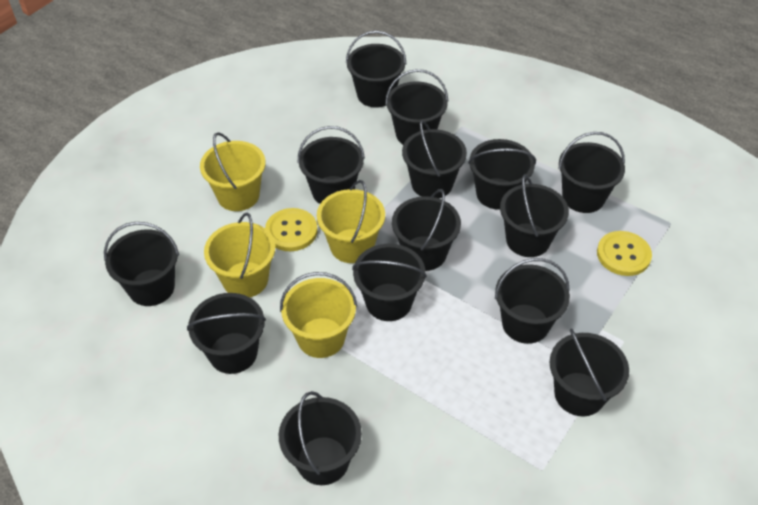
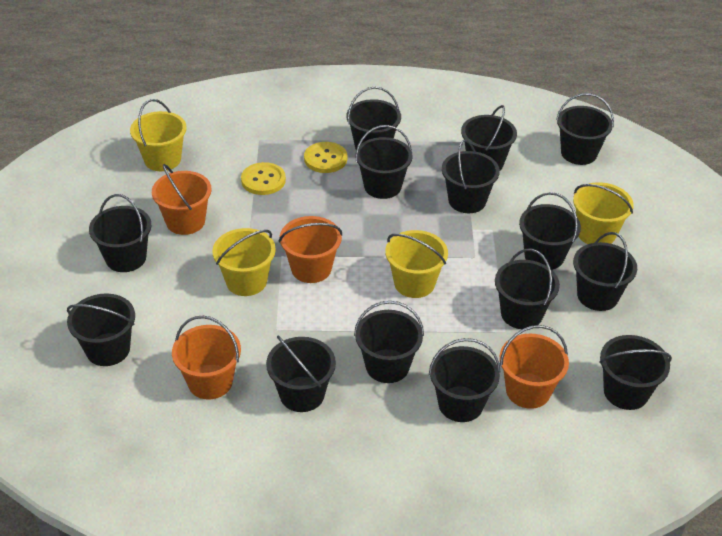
orange bucket: 0 -> 4

